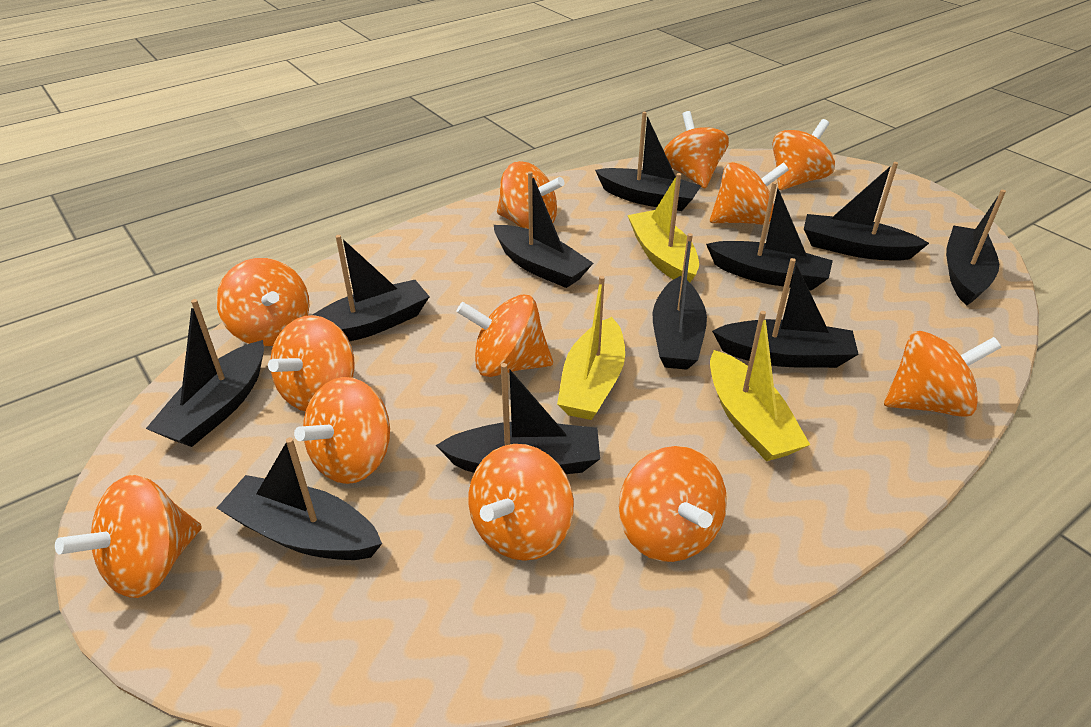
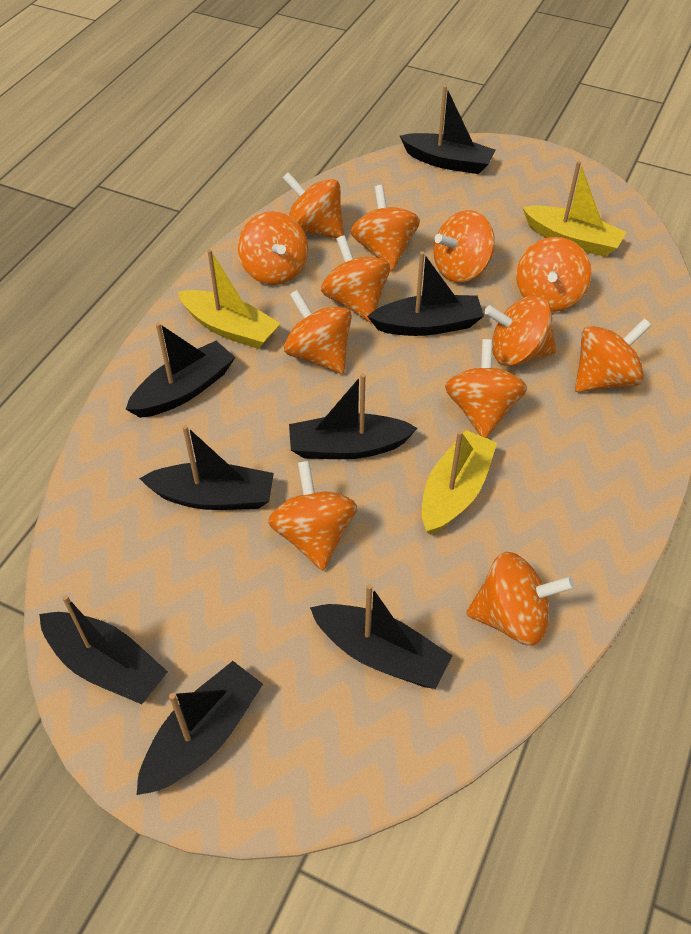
black boat: 11 -> 8

